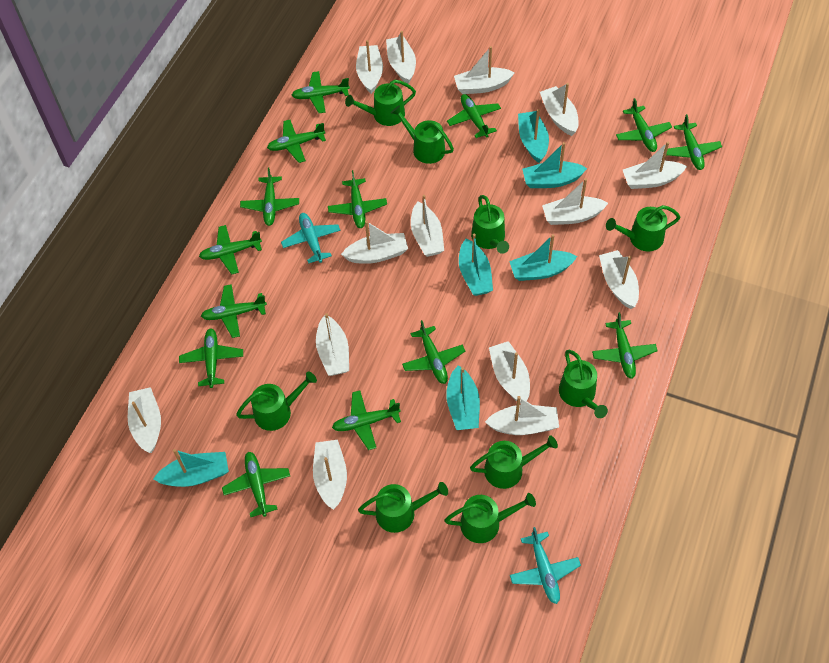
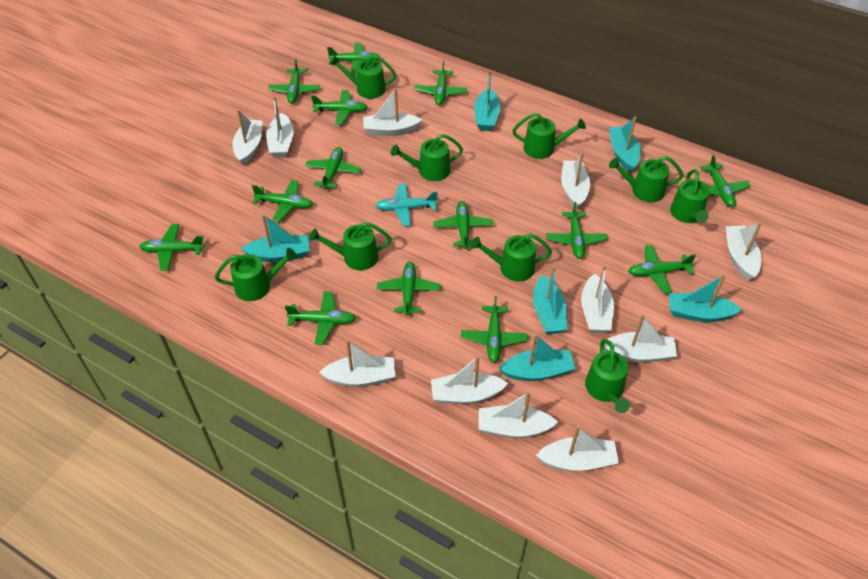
turquoise plane: 2 -> 1
white boat: 14 -> 11

